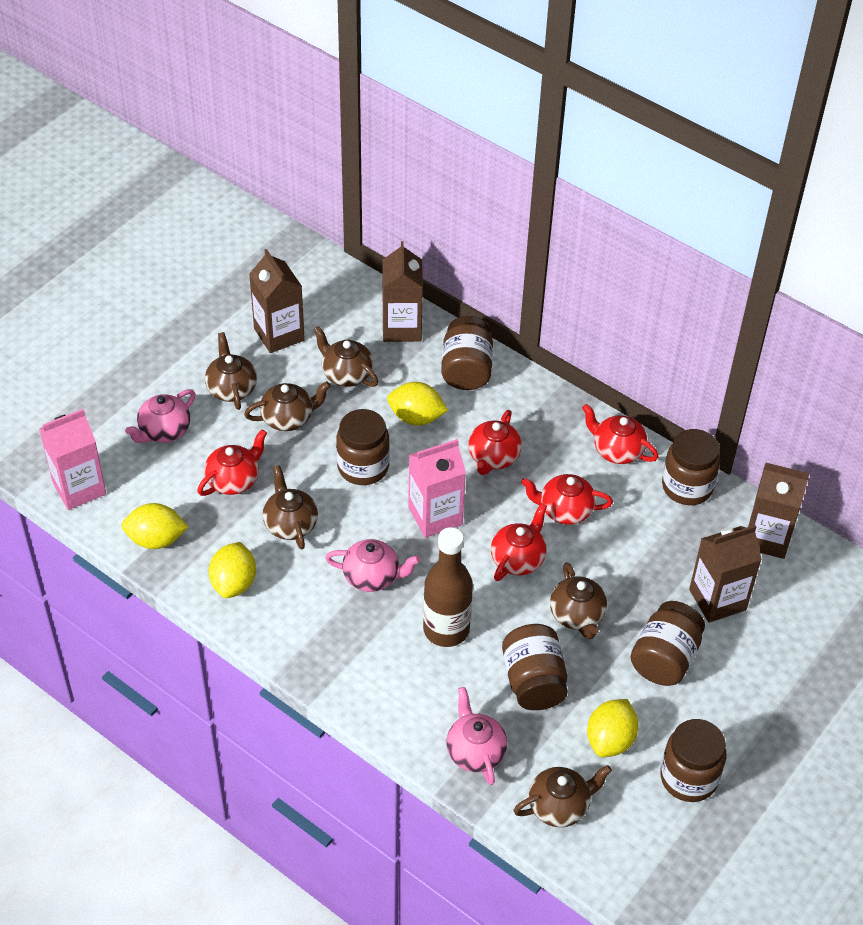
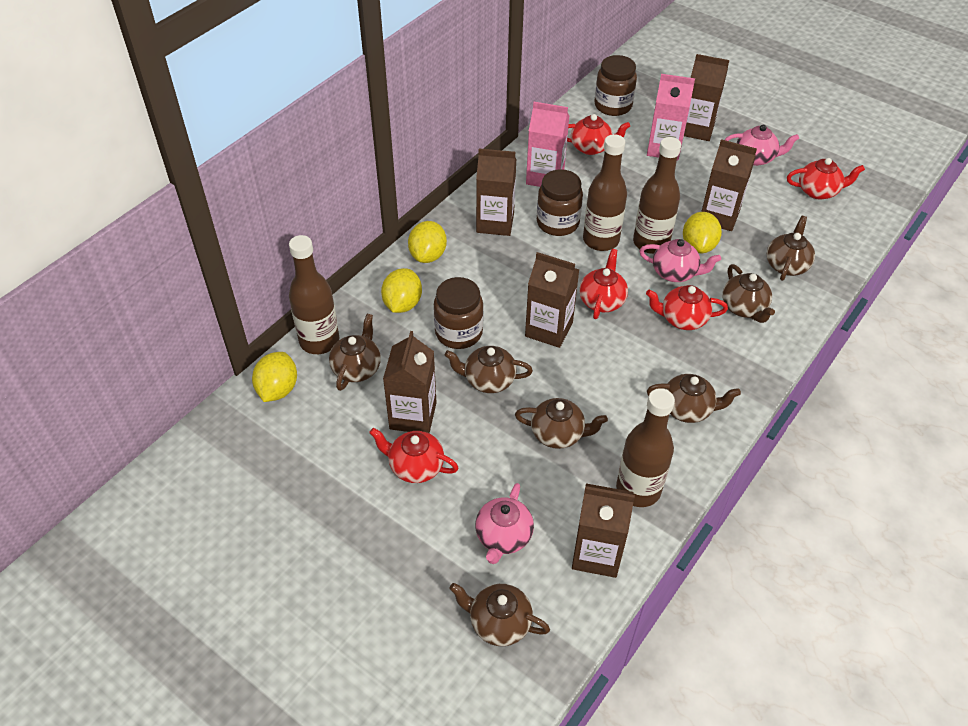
brown bottle: 1 -> 4
brown carton: 4 -> 6
brown jar: 6 -> 3
brown teapot: 6 -> 7

